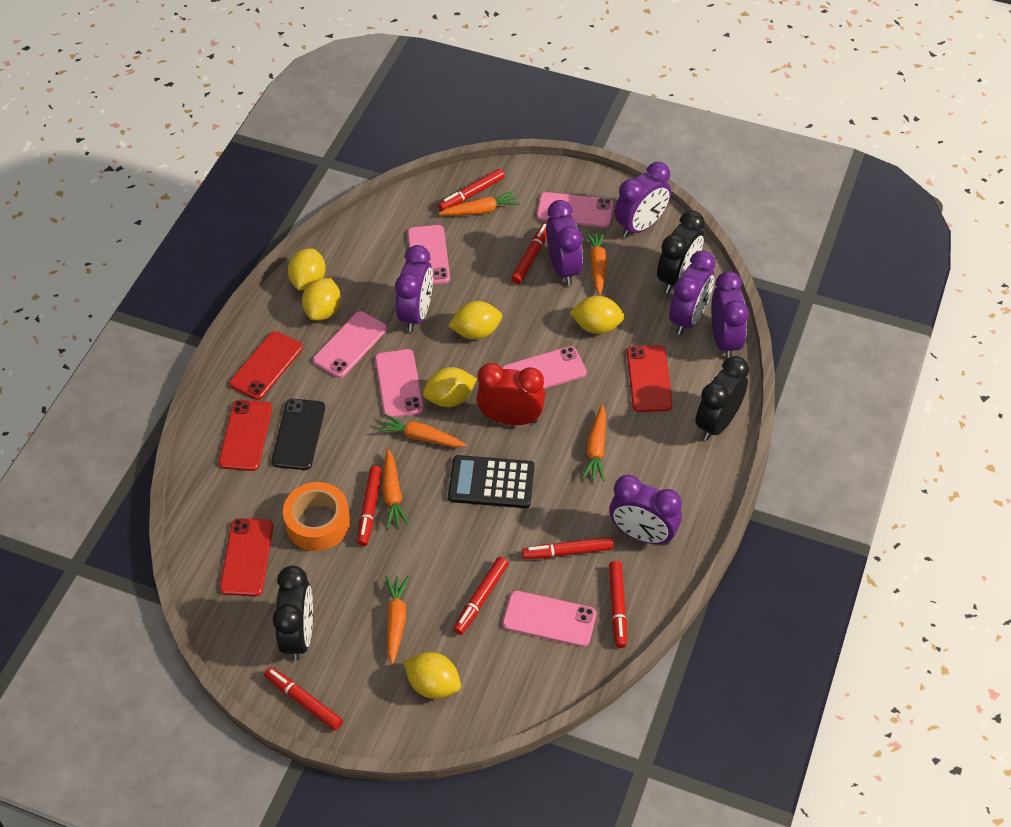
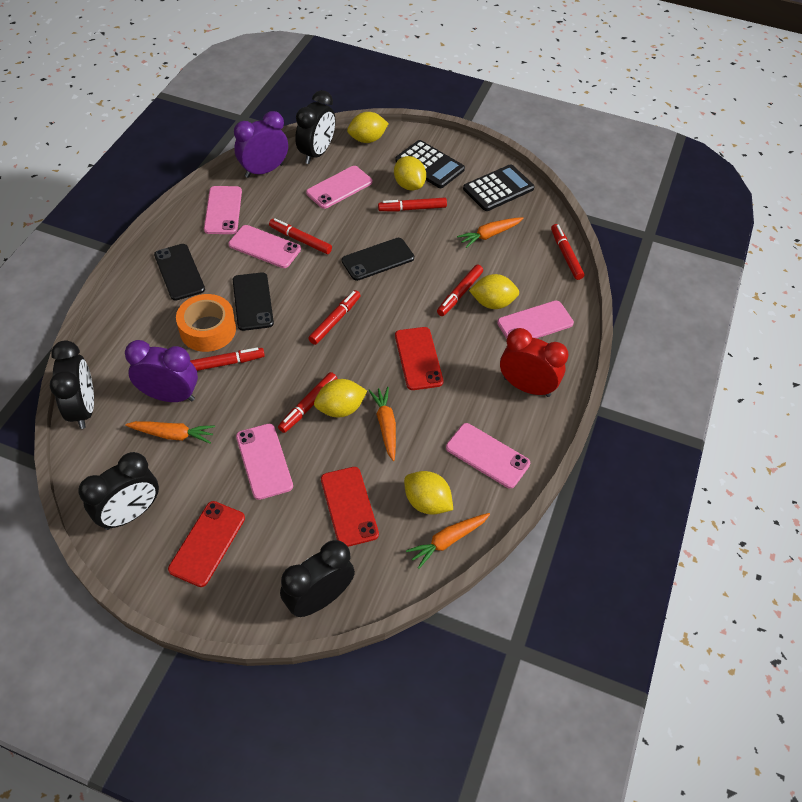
black calculator: 1 -> 2
black clock: 3 -> 4
black phone: 1 -> 3
orange carrot: 6 -> 4
purple clock: 6 -> 2
red phone: 4 -> 3
yellow lemon: 6 -> 5

